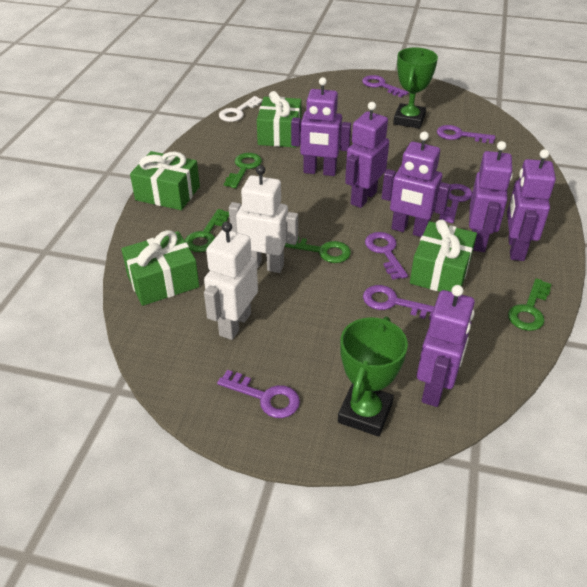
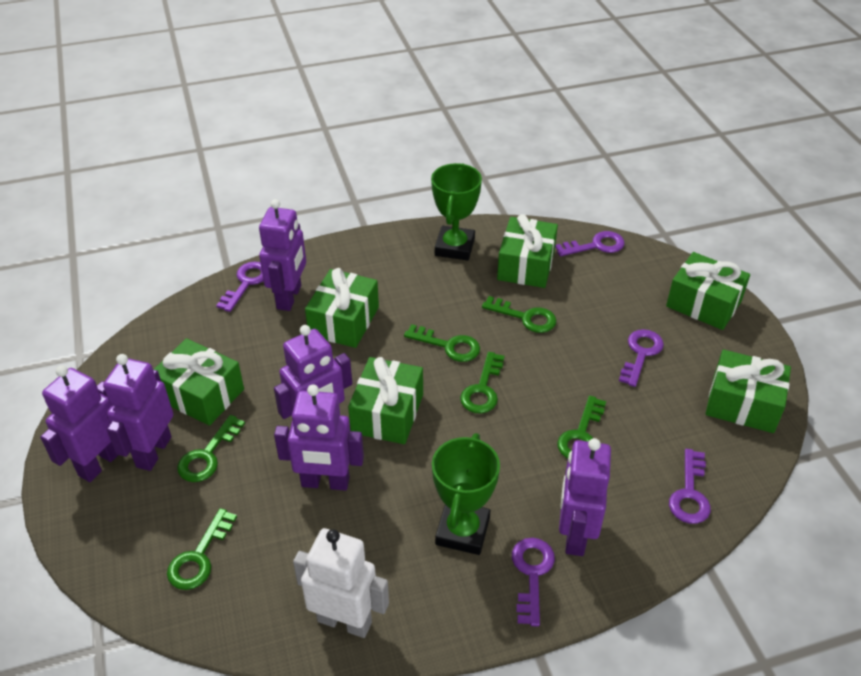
green gift: 4 -> 6
green key: 4 -> 6
purple key: 6 -> 5
white key: 1 -> 0
white robot: 2 -> 1

